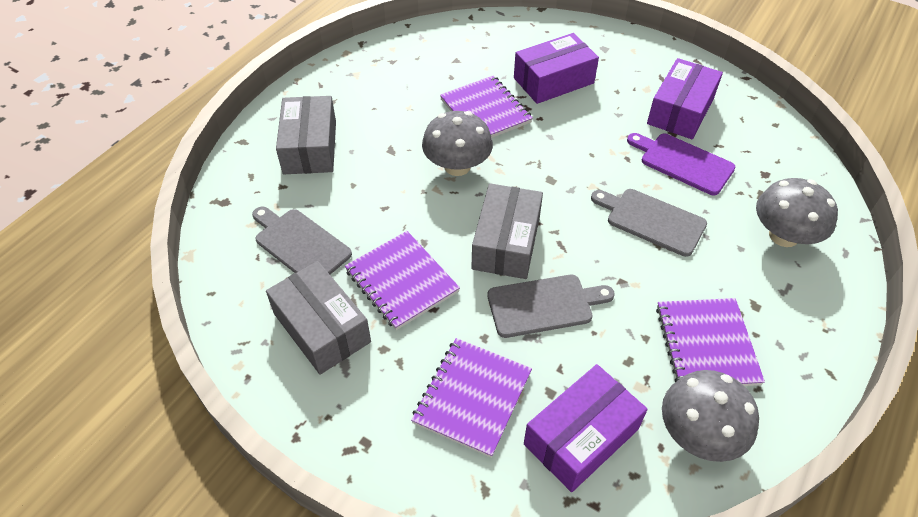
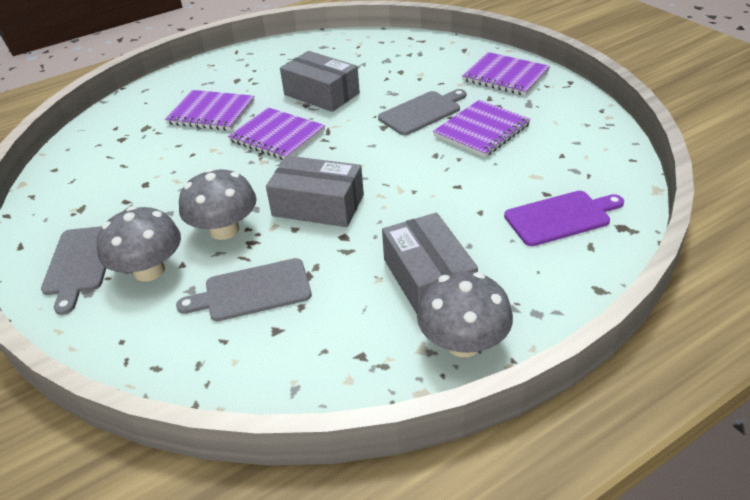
purple box: 3 -> 0

